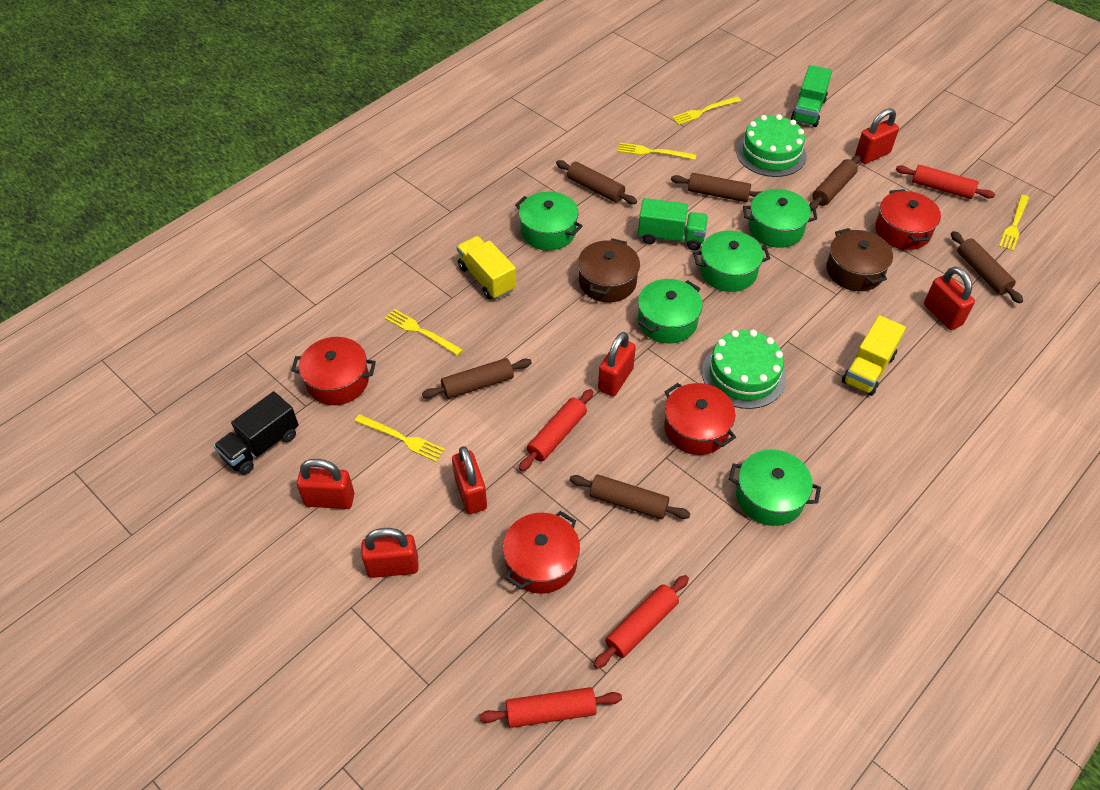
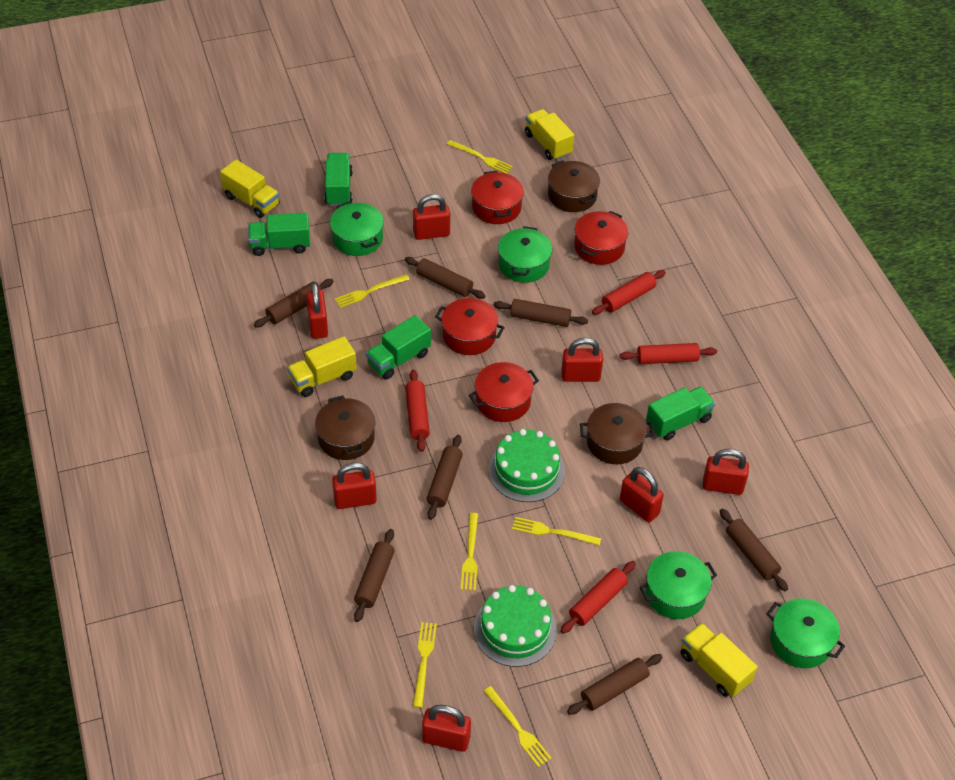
black truck: 1 -> 0
brown pot: 2 -> 3
brown rolling pin: 6 -> 7
green pot: 5 -> 4
green truck: 2 -> 4
red padlock: 6 -> 7
yellow fork: 5 -> 6
yellow truck: 2 -> 4

